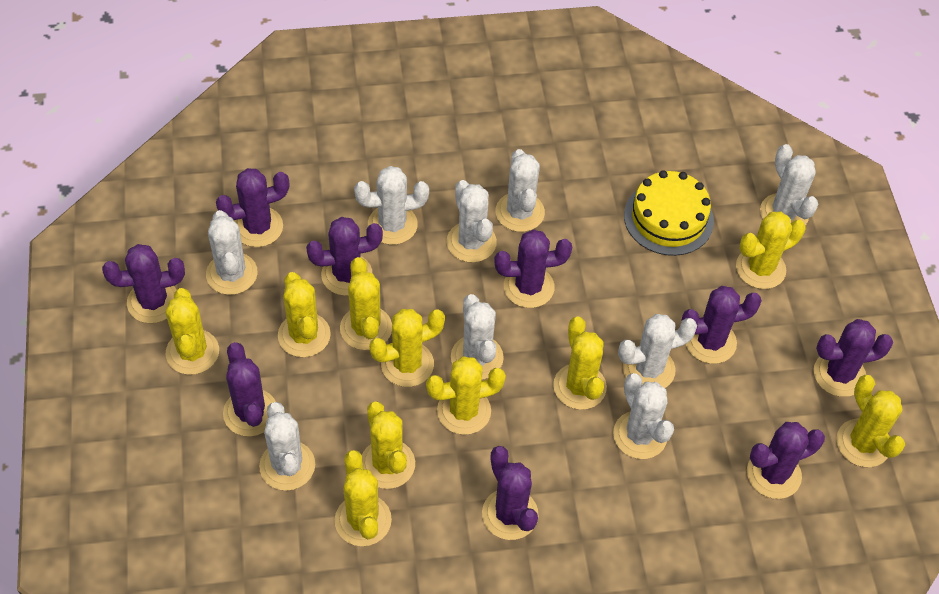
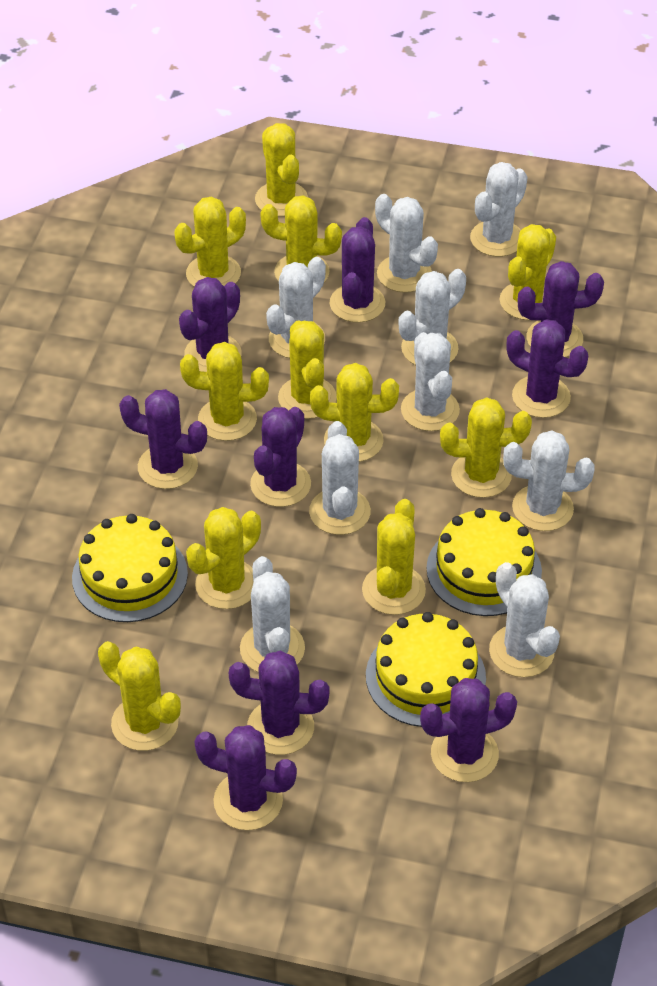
yellow cactus: 10 -> 11
yellow cake: 1 -> 3

